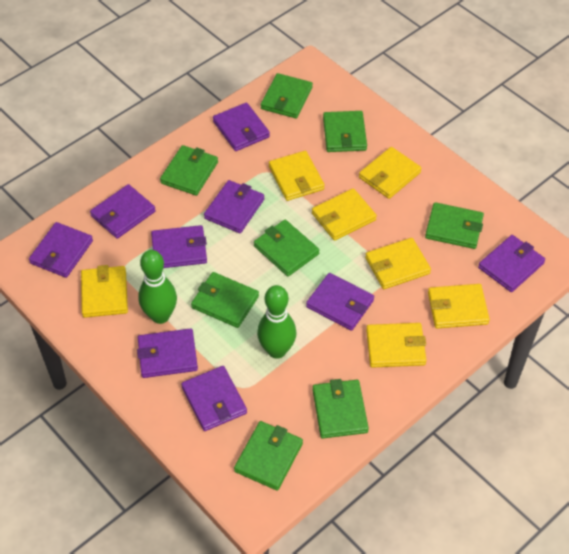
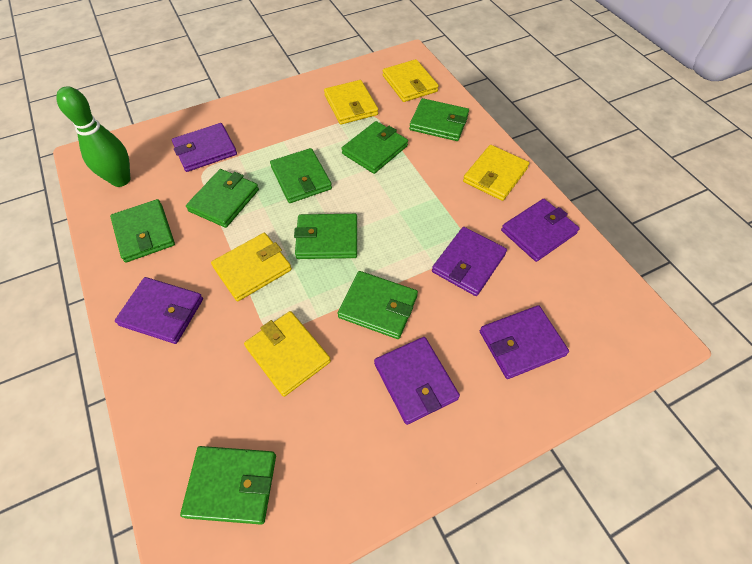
green bowling pin: 2 -> 1
purple wallet: 9 -> 6
yellow wallet: 7 -> 5

